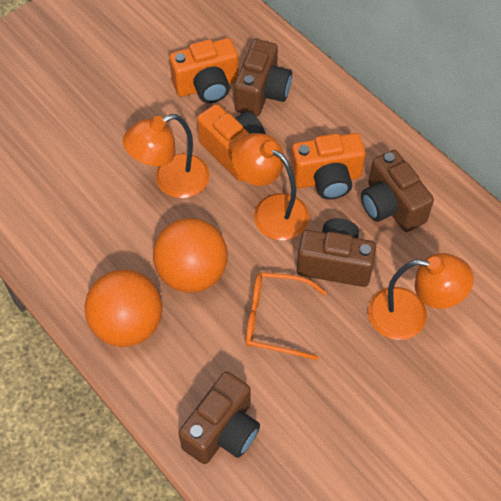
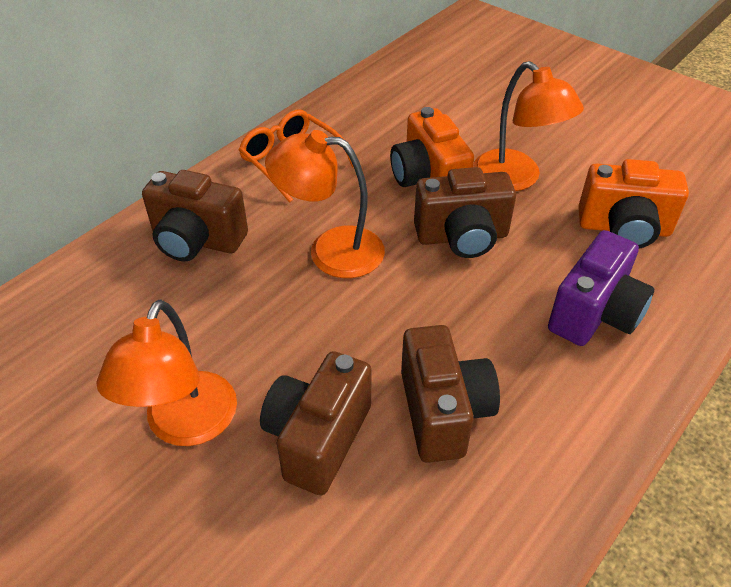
orange ball: 2 -> 0
orange camera: 3 -> 2
purple camera: 0 -> 1

